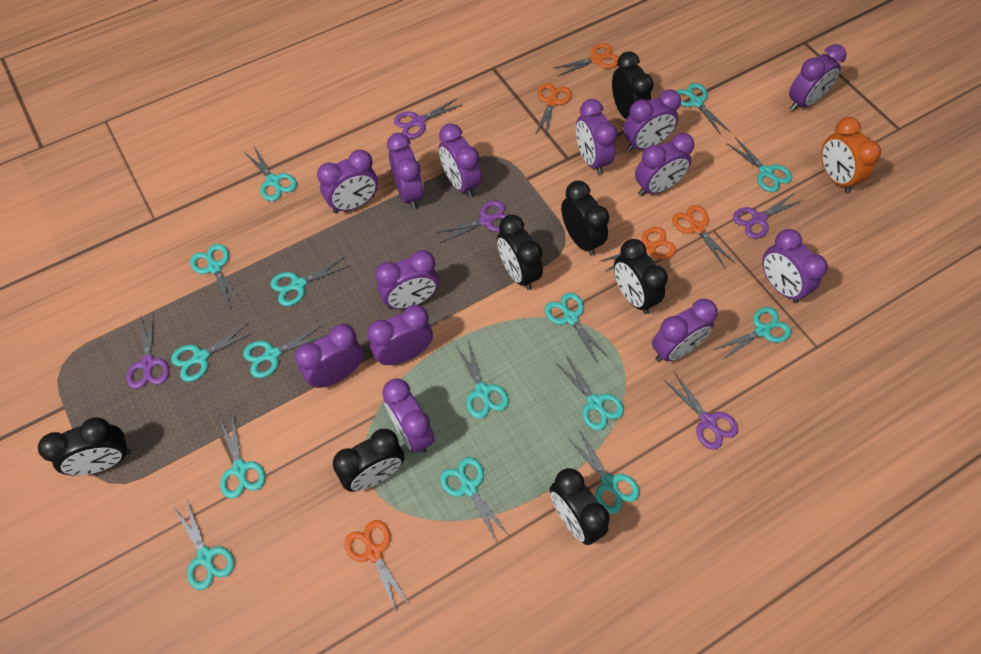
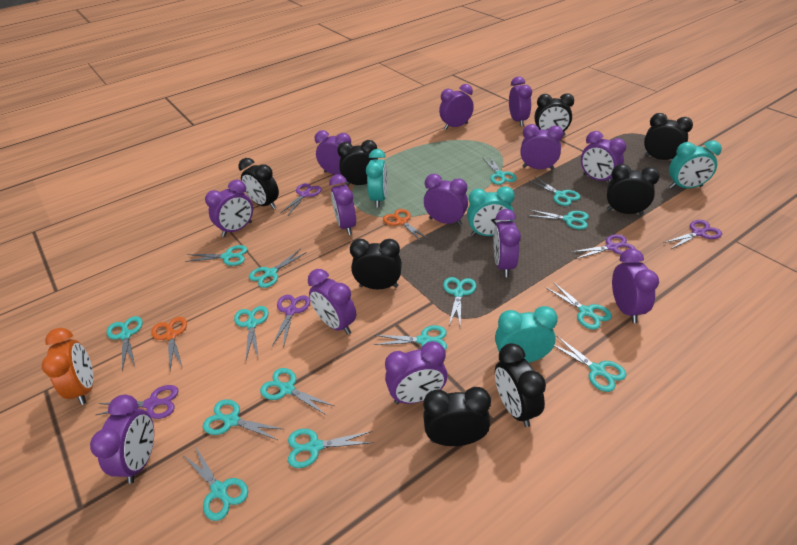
black clock: 7 -> 8
orange scissors: 5 -> 2
turquoise clock: 0 -> 4

